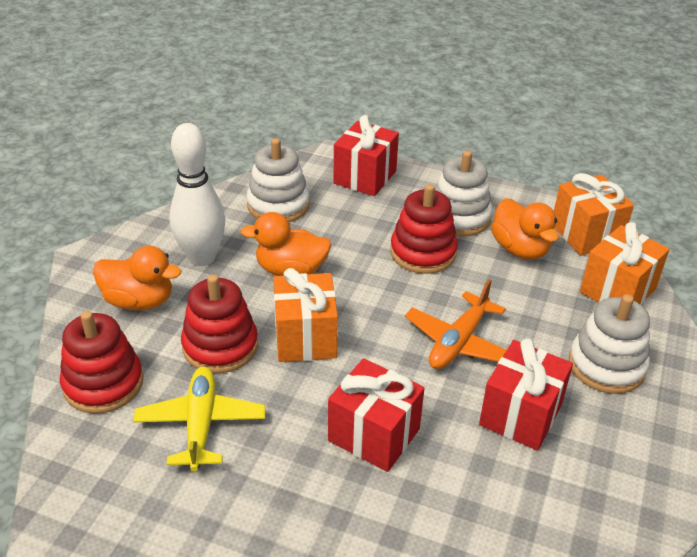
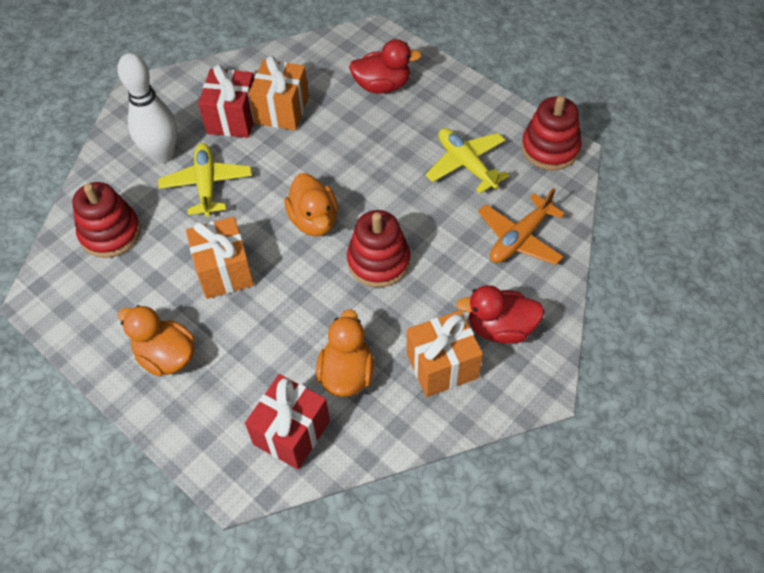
red duck: 0 -> 2
red gift: 3 -> 2
white stacking toy: 3 -> 0
yellow plane: 1 -> 2

